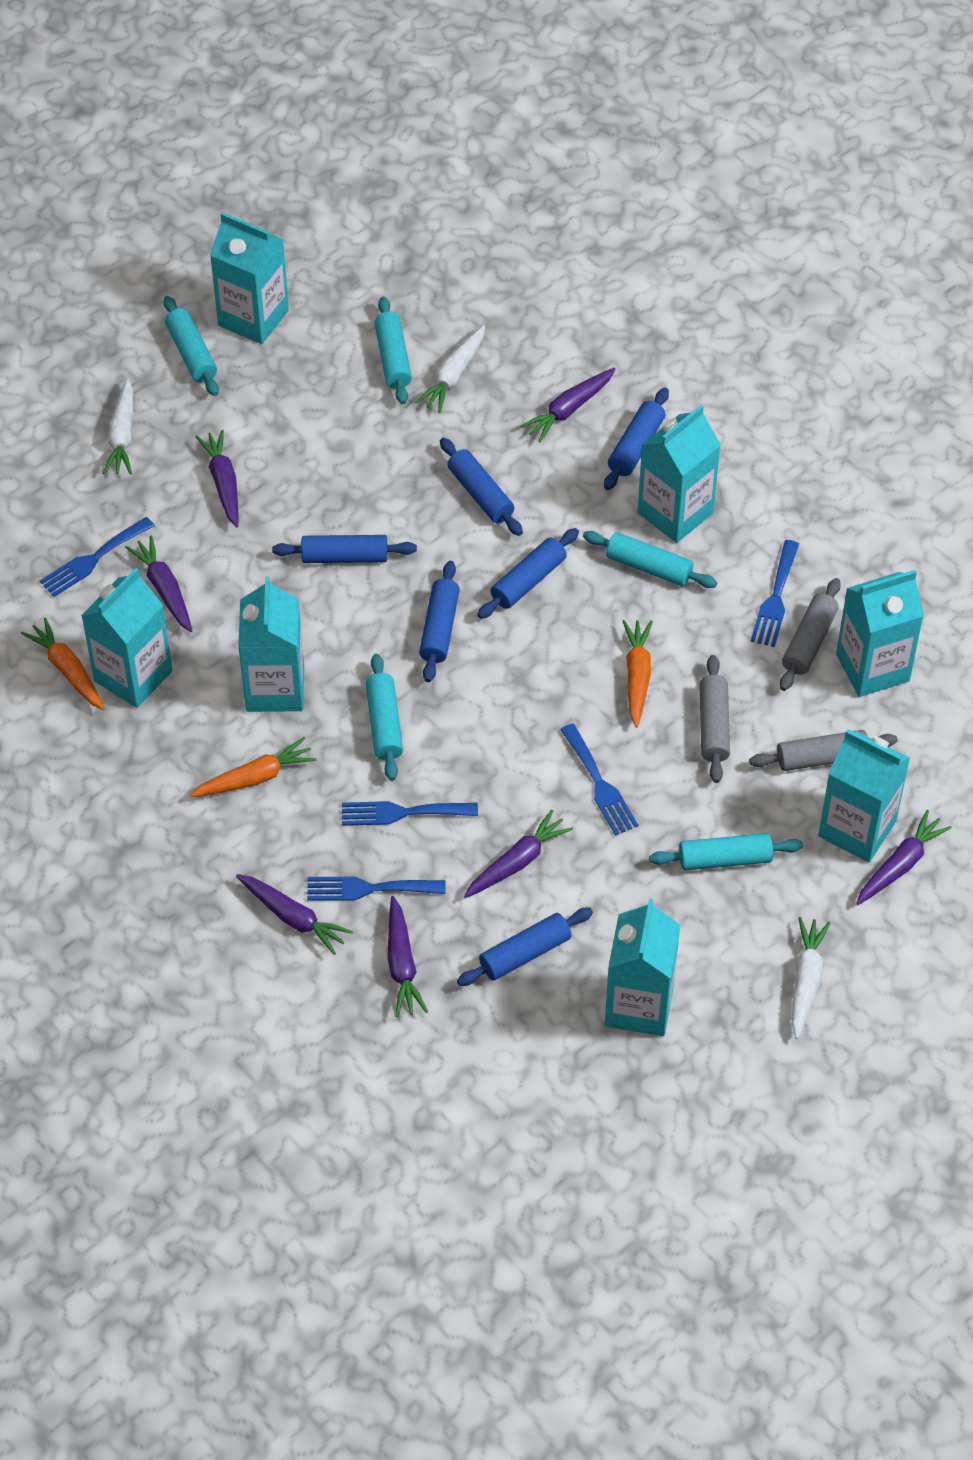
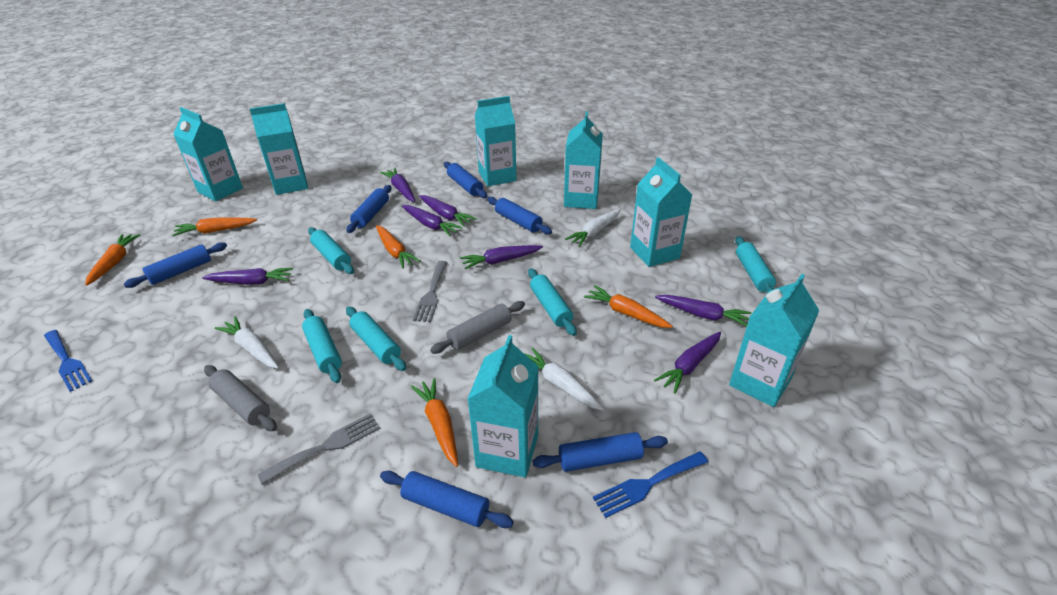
blue fork: 5 -> 2
grey fork: 0 -> 2
grey rolling pin: 3 -> 2
orange carrot: 3 -> 5

